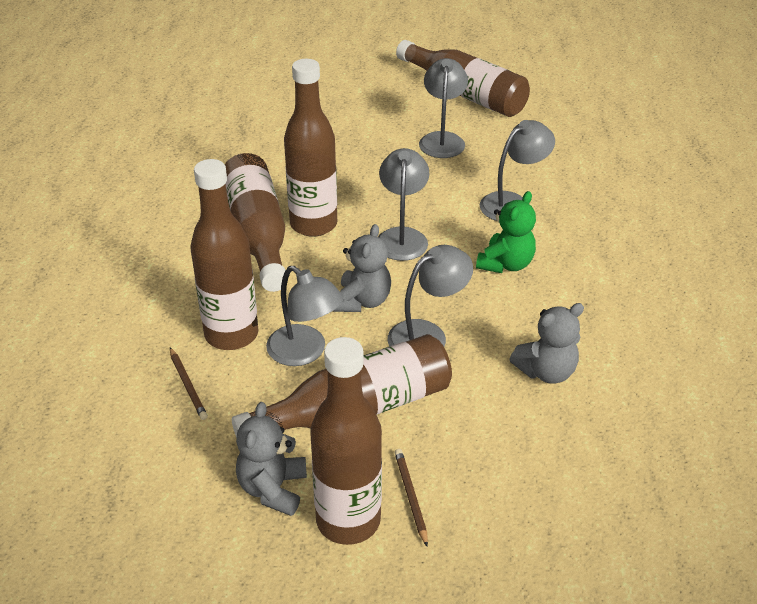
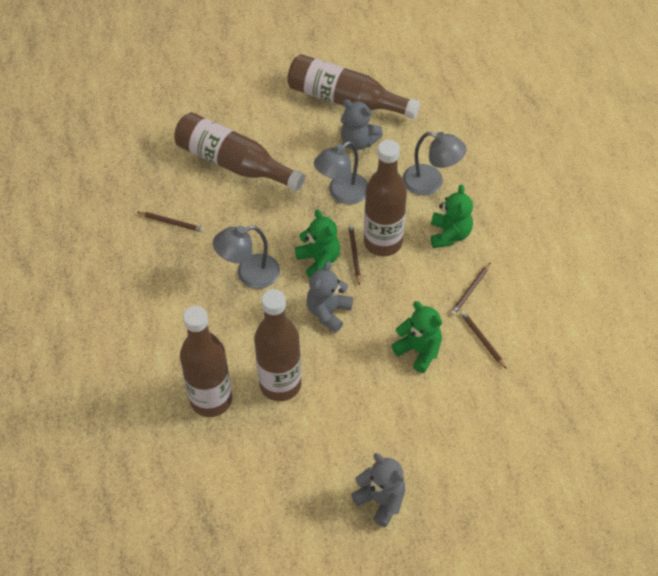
brown bottle: 6 -> 5
brown pencil: 2 -> 4
green teddy bear: 1 -> 3
grey lamp: 5 -> 3

